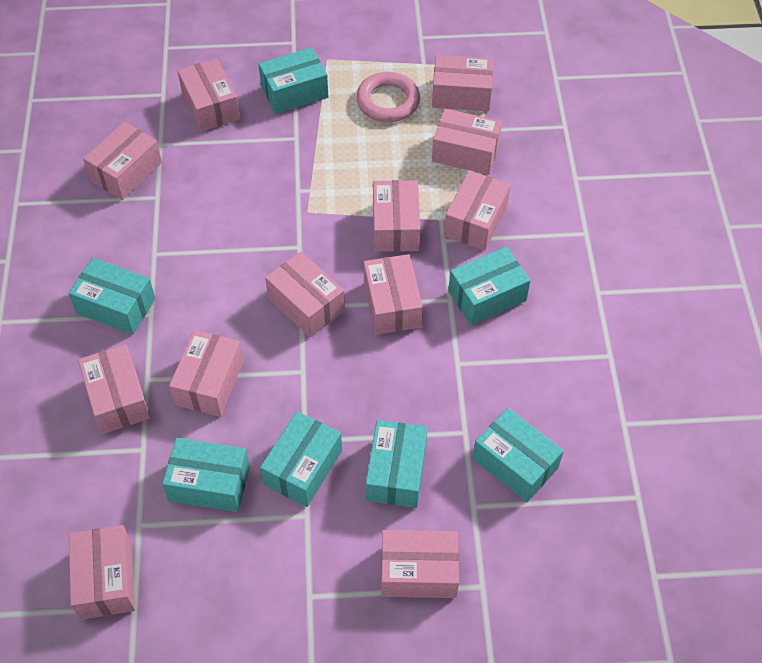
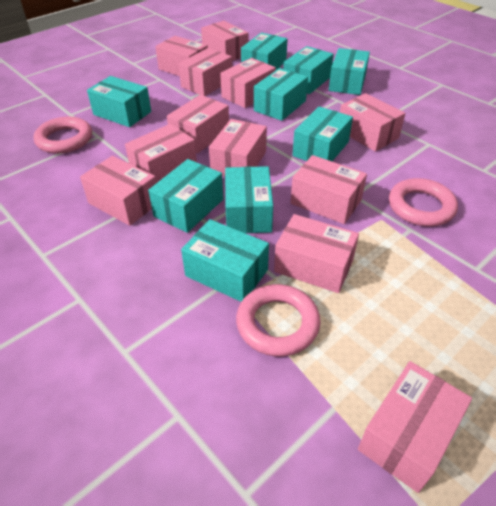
pink ring: 1 -> 3
turquoise box: 7 -> 9

